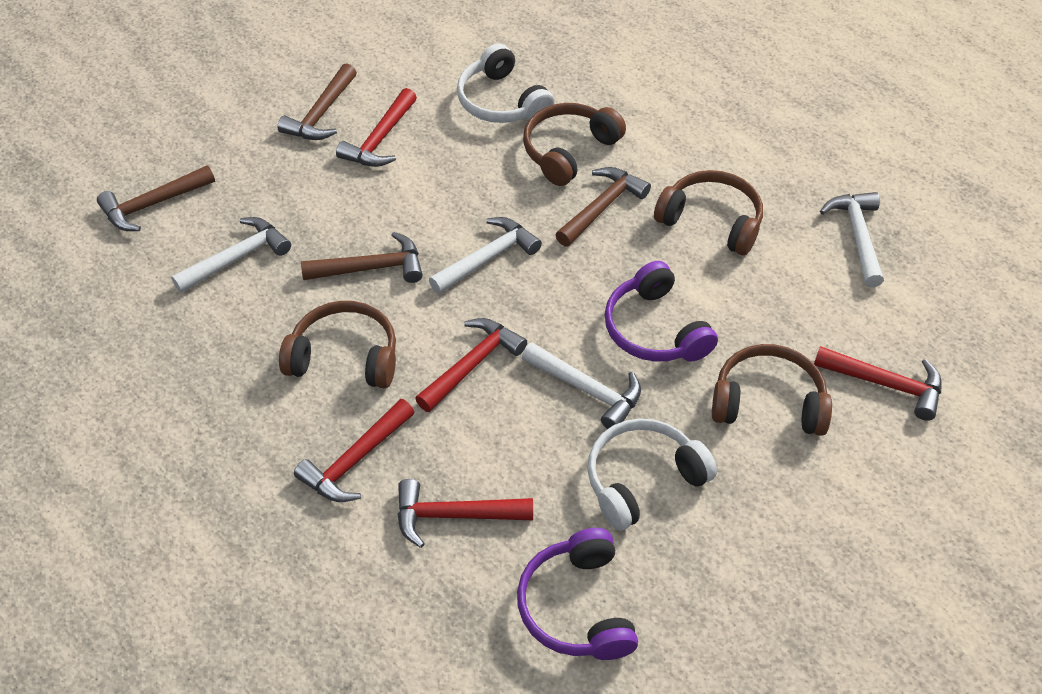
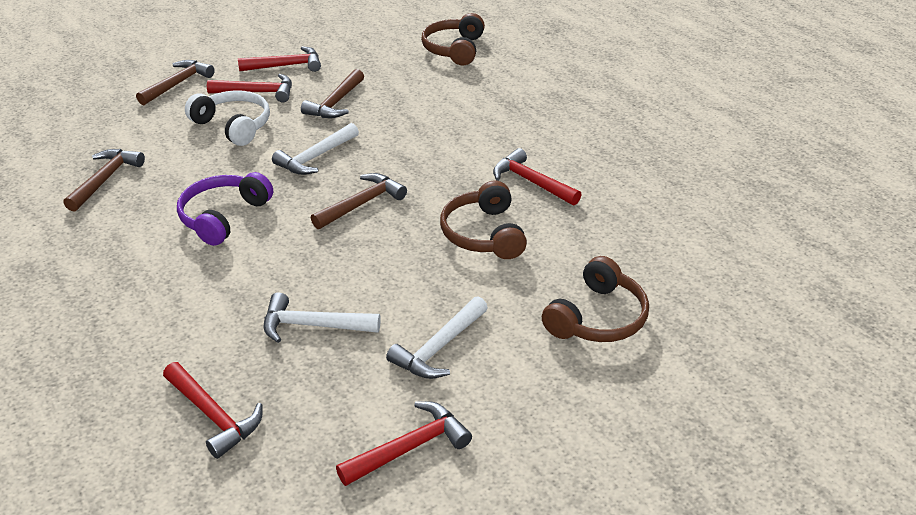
brown headphones: 4 -> 3
purple headphones: 2 -> 1
white hammer: 4 -> 3
white headphones: 2 -> 1

